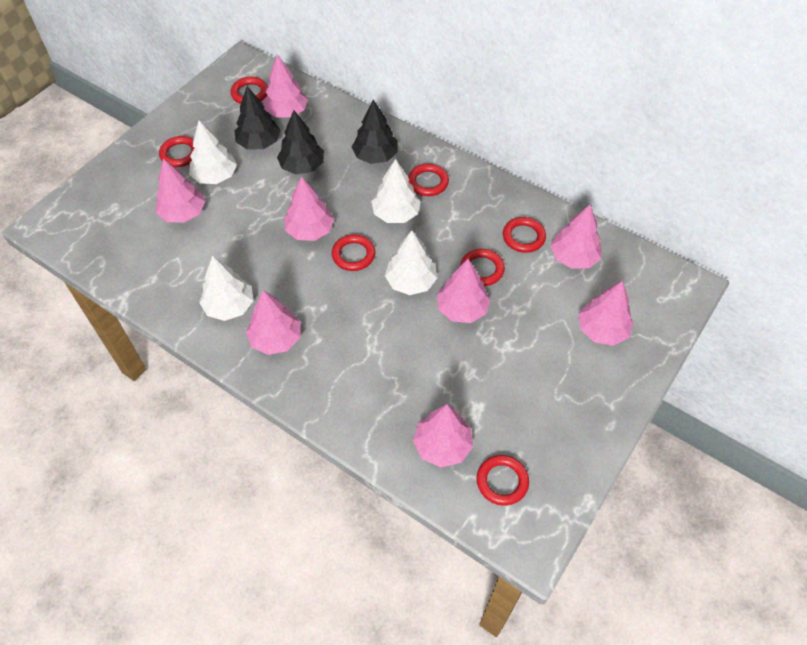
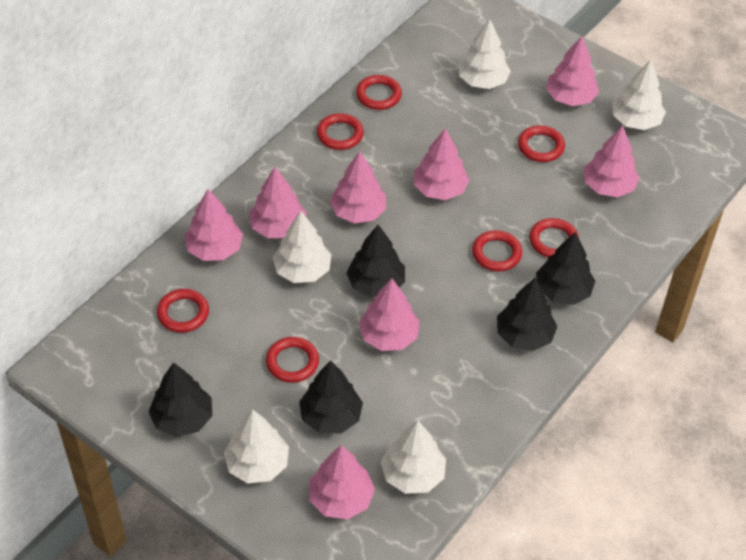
black tree: 3 -> 5
white tree: 4 -> 5

